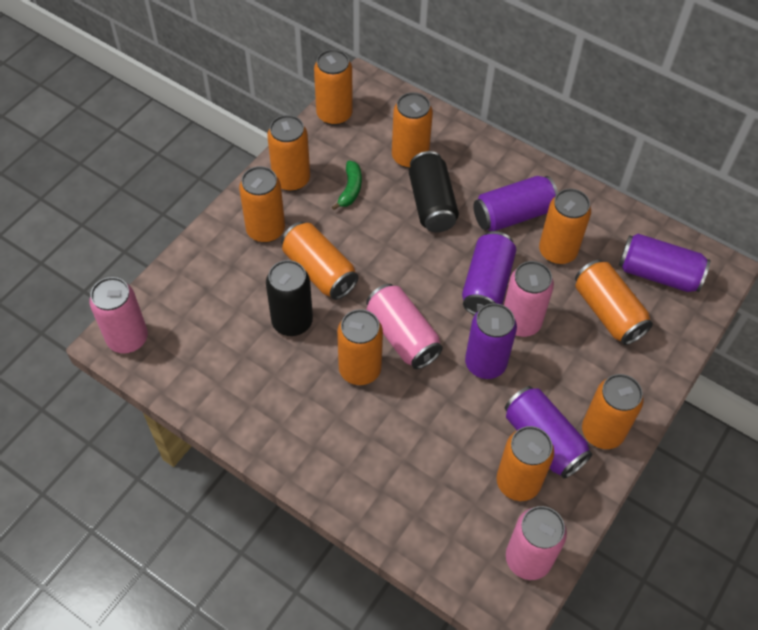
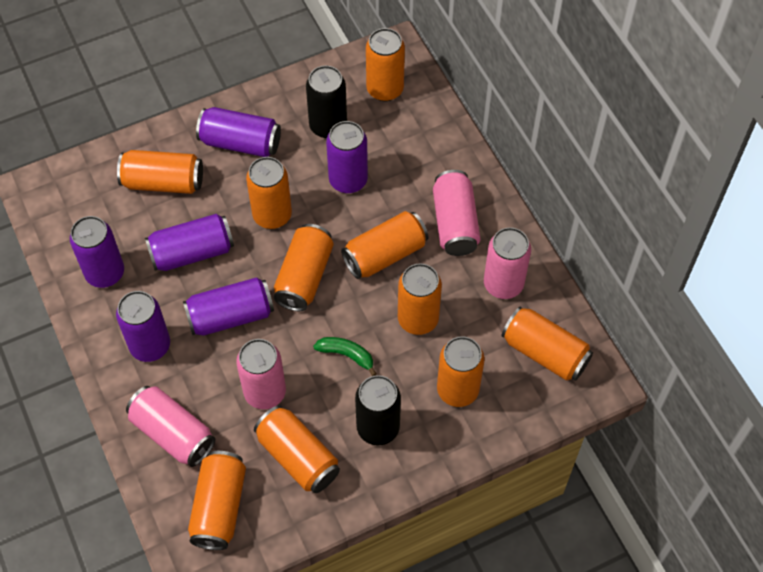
purple can: 5 -> 6

